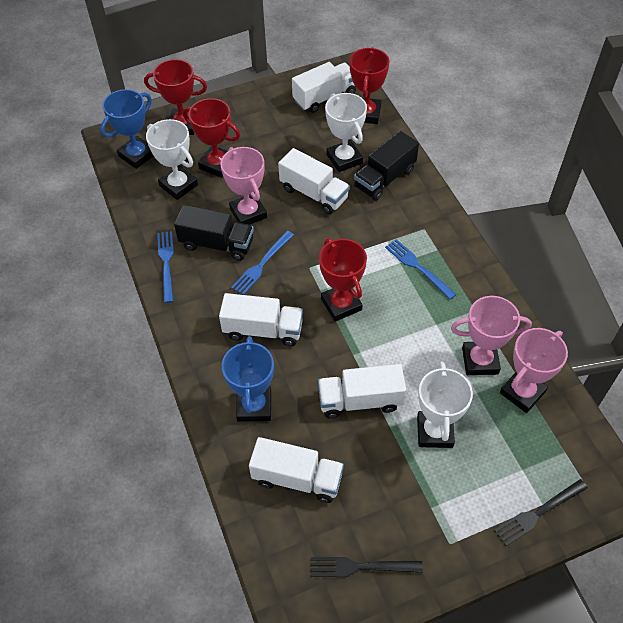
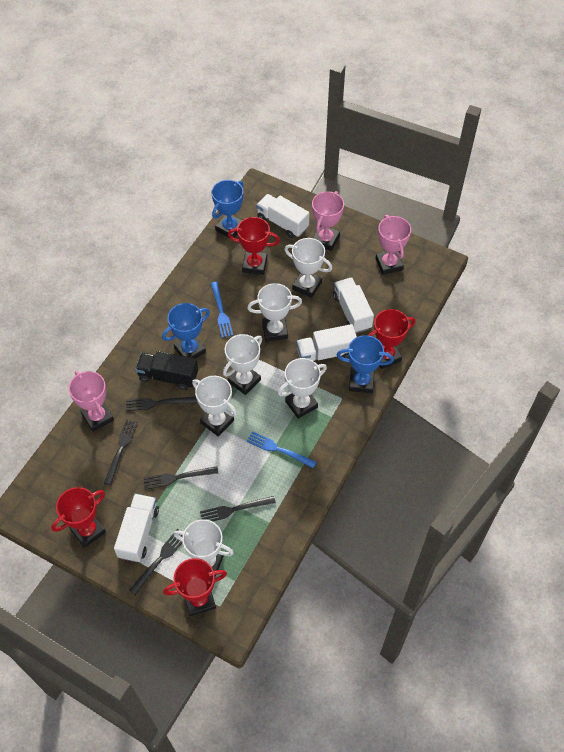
black fork: 2 -> 5
black truck: 2 -> 1
blue fork: 3 -> 2
blue trophy: 2 -> 3
white trophy: 3 -> 6
white truck: 5 -> 4

